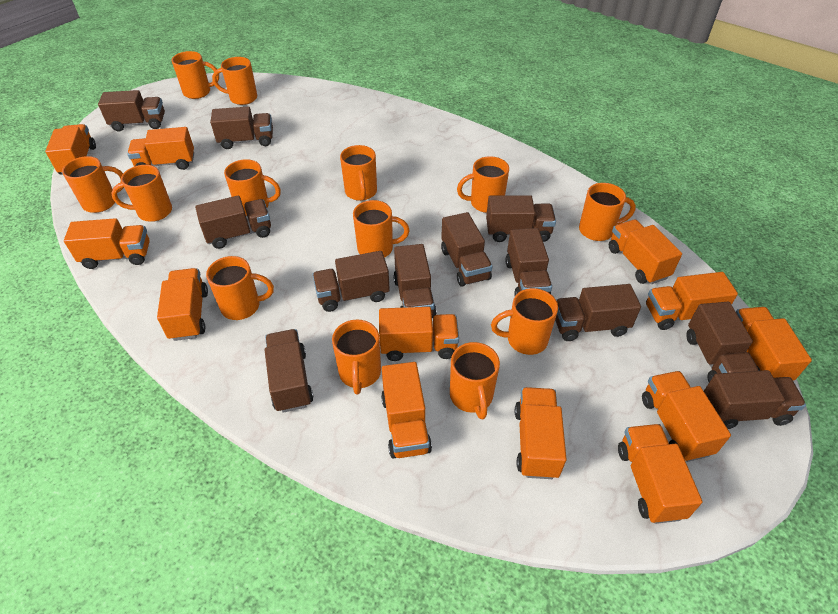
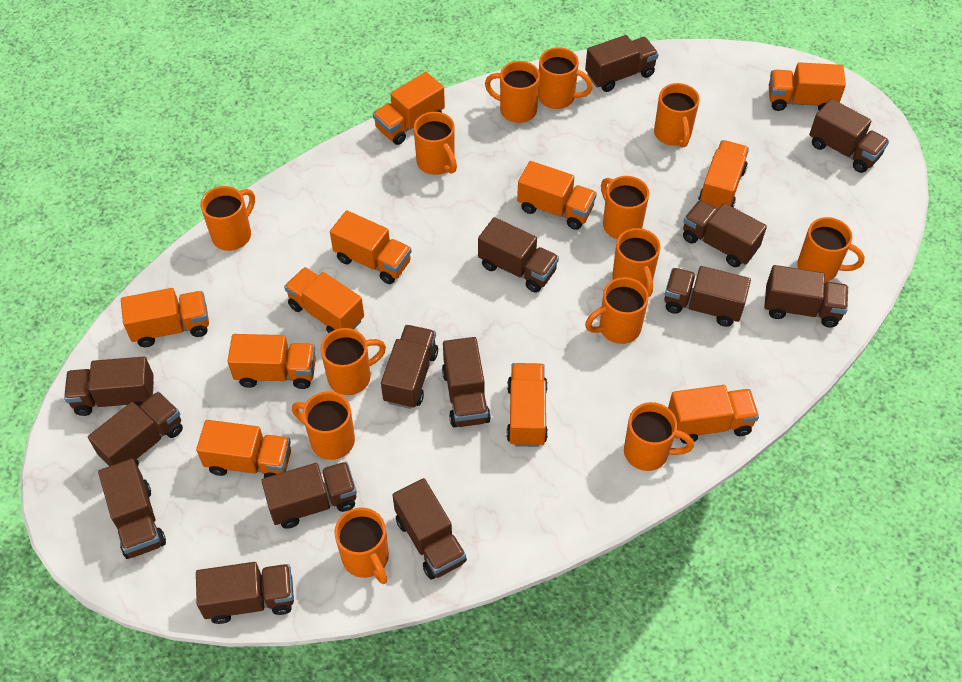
brown truck: 12 -> 14
orange truck: 12 -> 11

